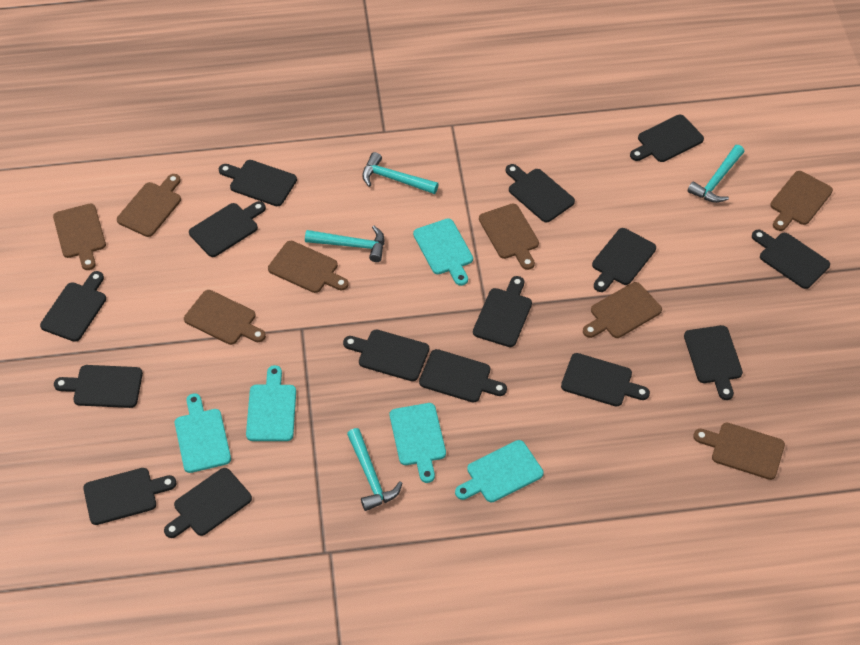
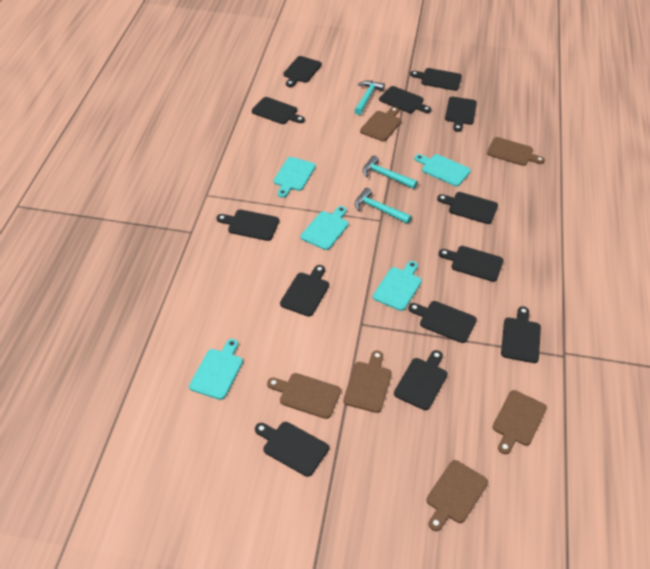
black cutting board: 15 -> 13
brown cutting board: 8 -> 6
turquoise hammer: 4 -> 3

